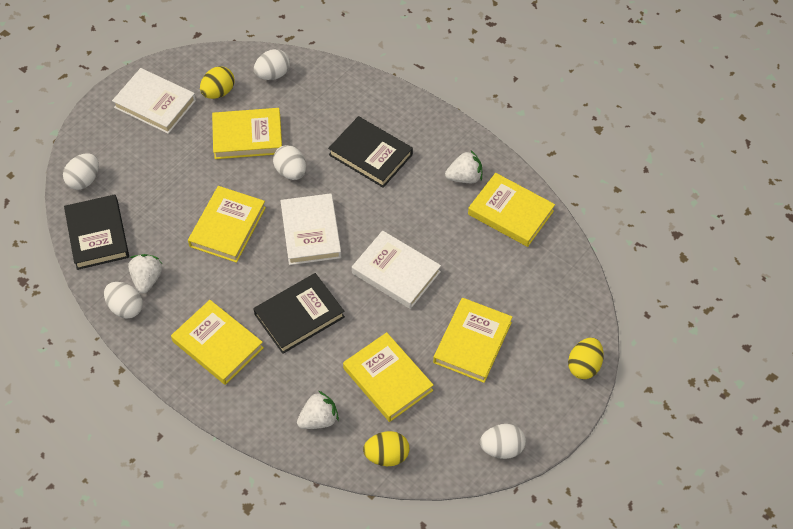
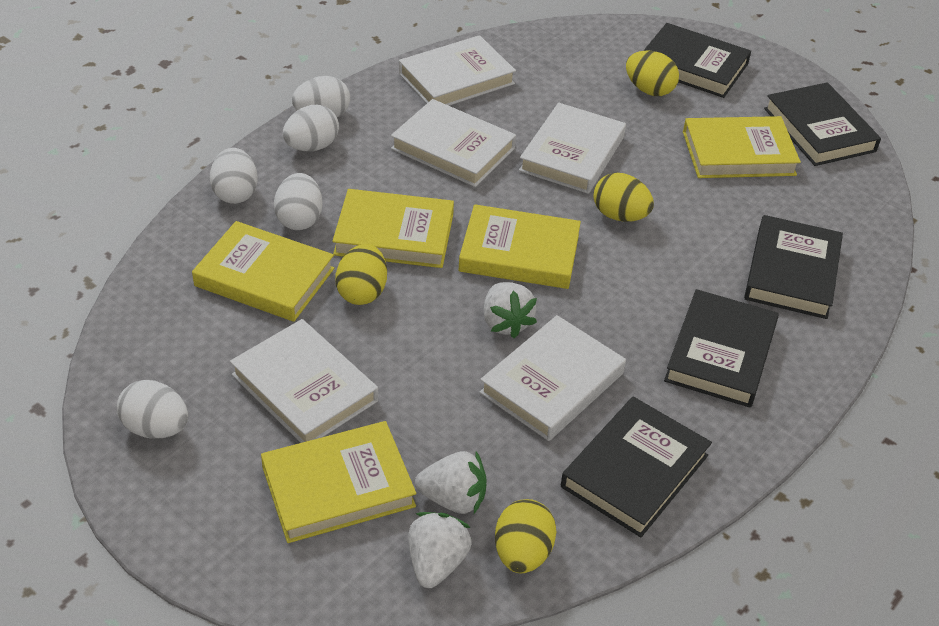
black book: 3 -> 5
white book: 3 -> 5
yellow book: 6 -> 5
yellow egg: 3 -> 4

